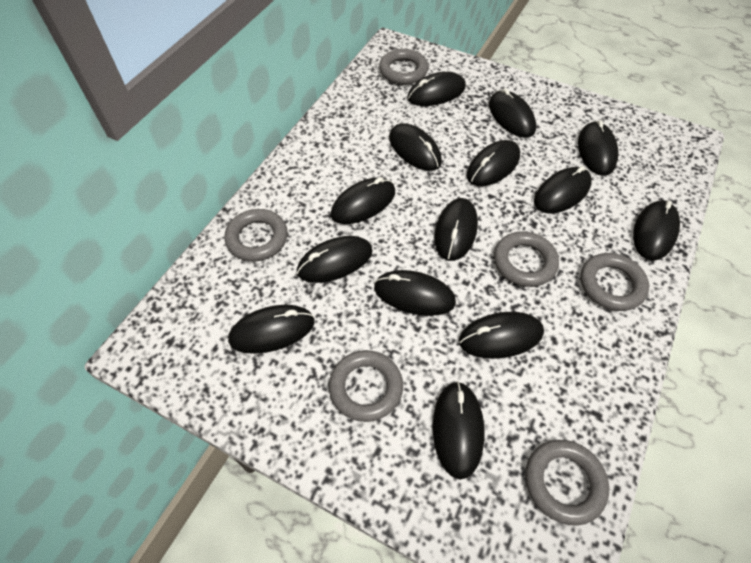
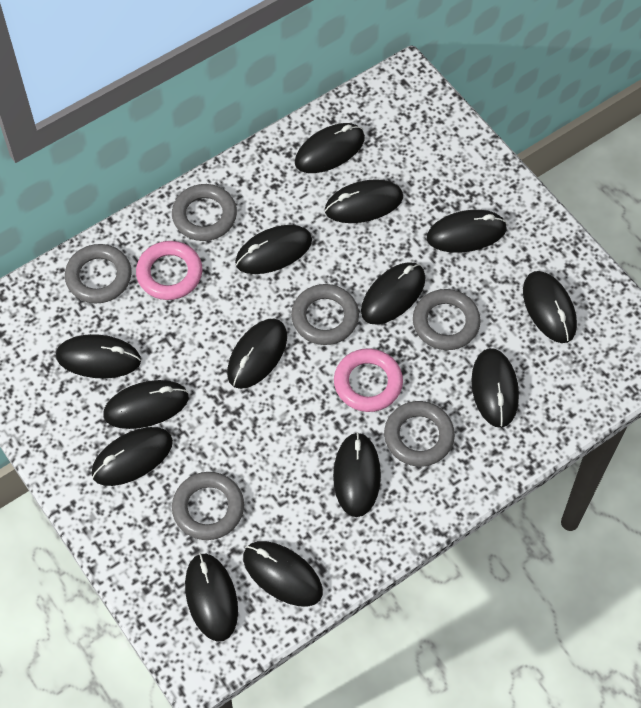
pink ring: 0 -> 2

